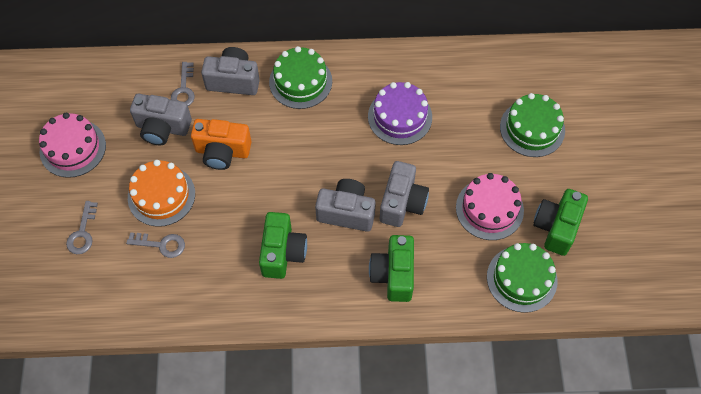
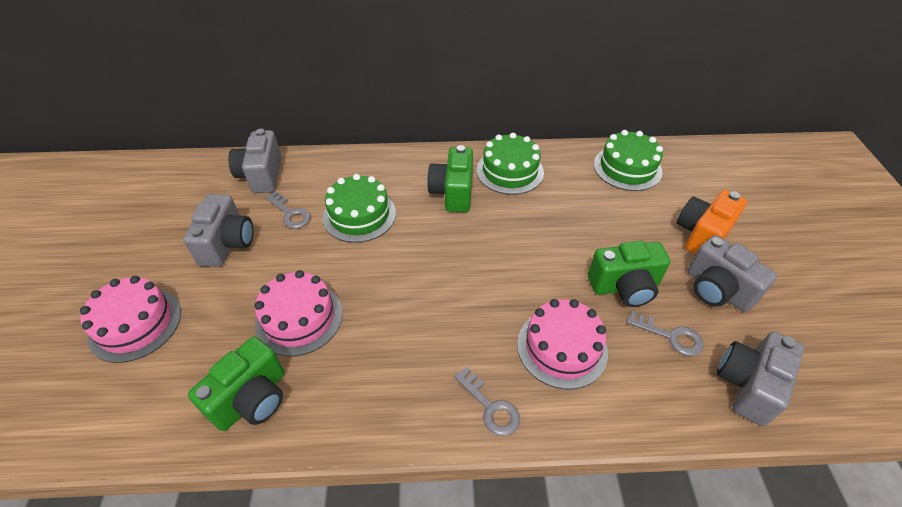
orange cake: 1 -> 0
pink cake: 2 -> 3
purple cake: 1 -> 0

